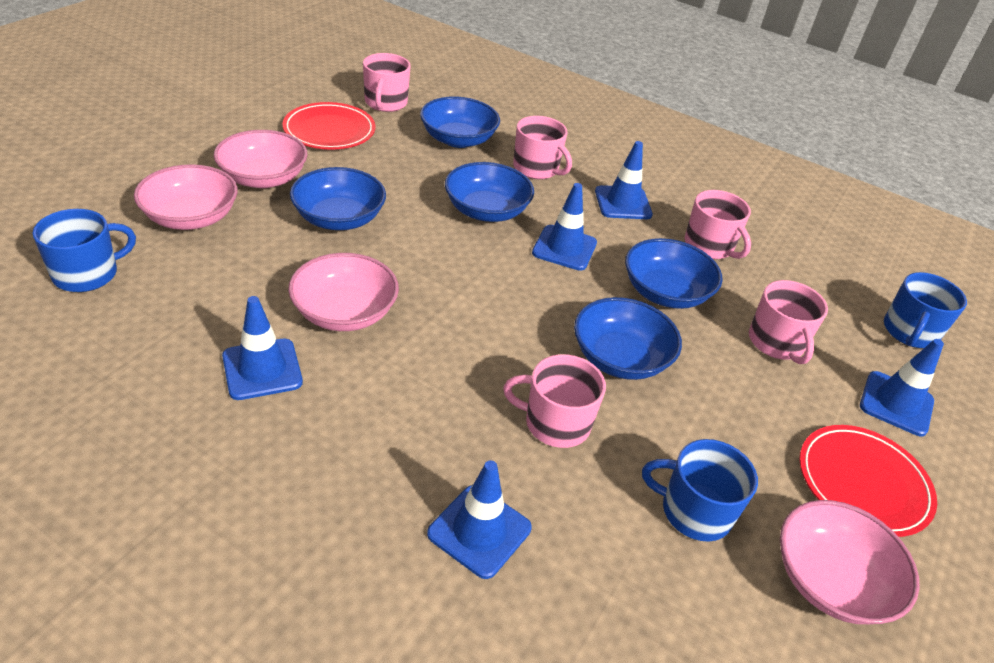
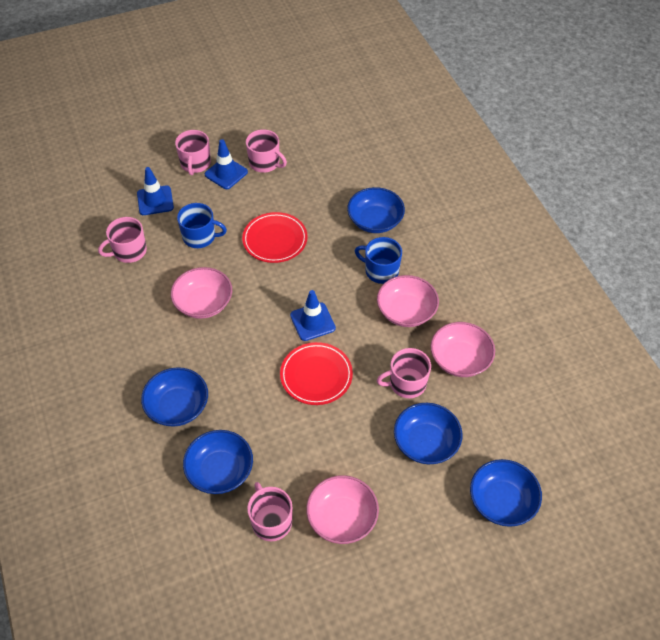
blue mug: 3 -> 2
blue traffic cone: 5 -> 3

